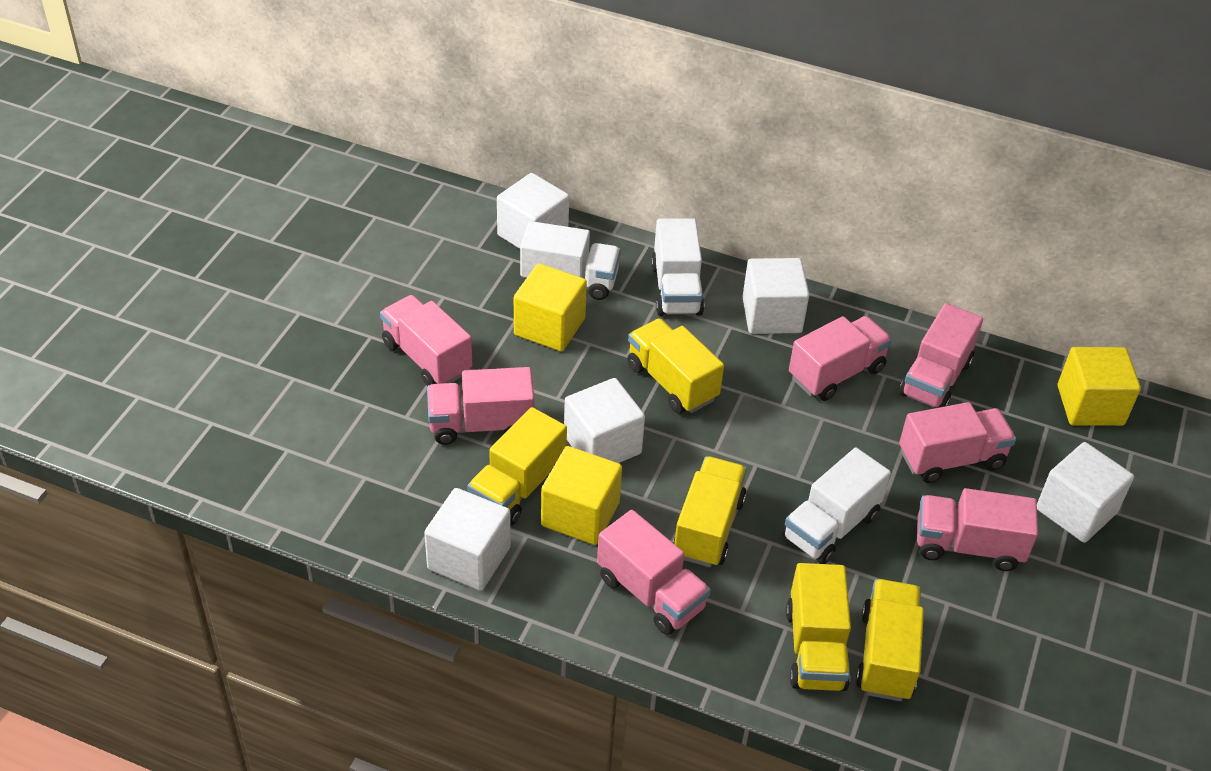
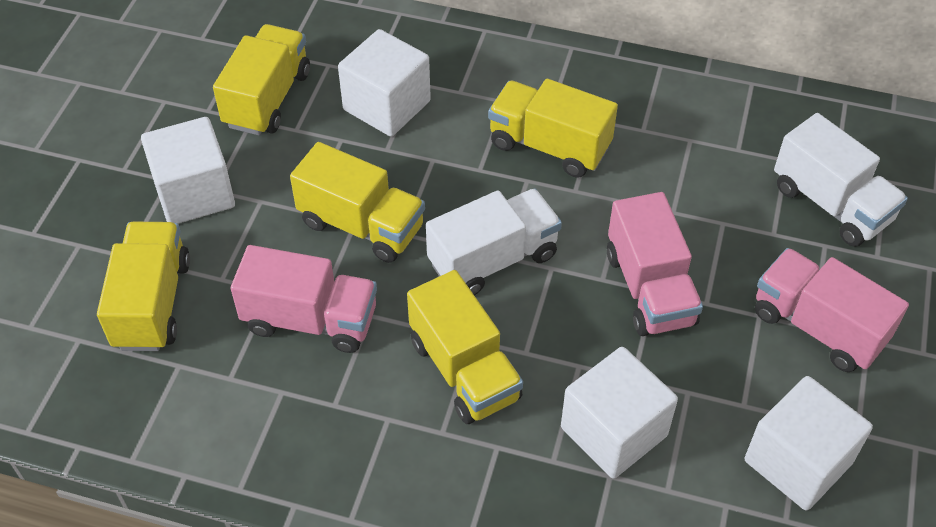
pink truck: 7 -> 3
white cube: 5 -> 4
white truck: 3 -> 2
yellow cube: 3 -> 0

